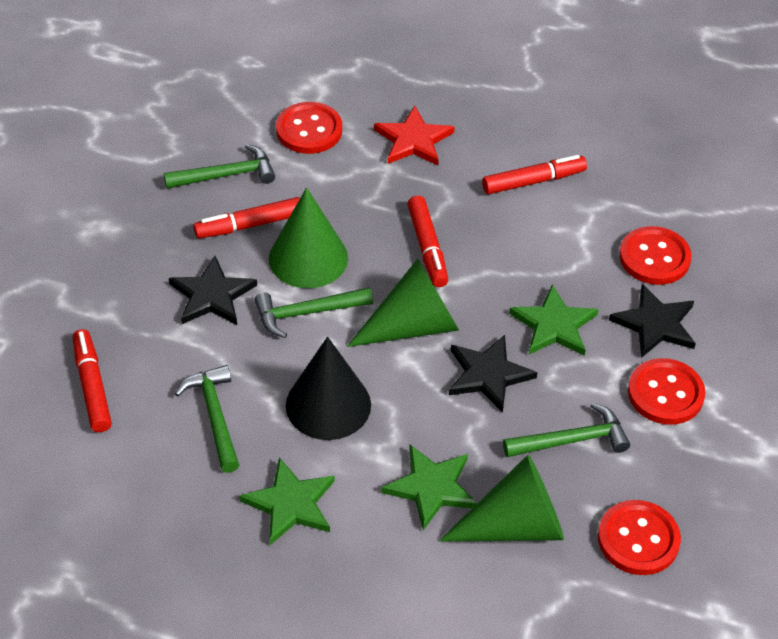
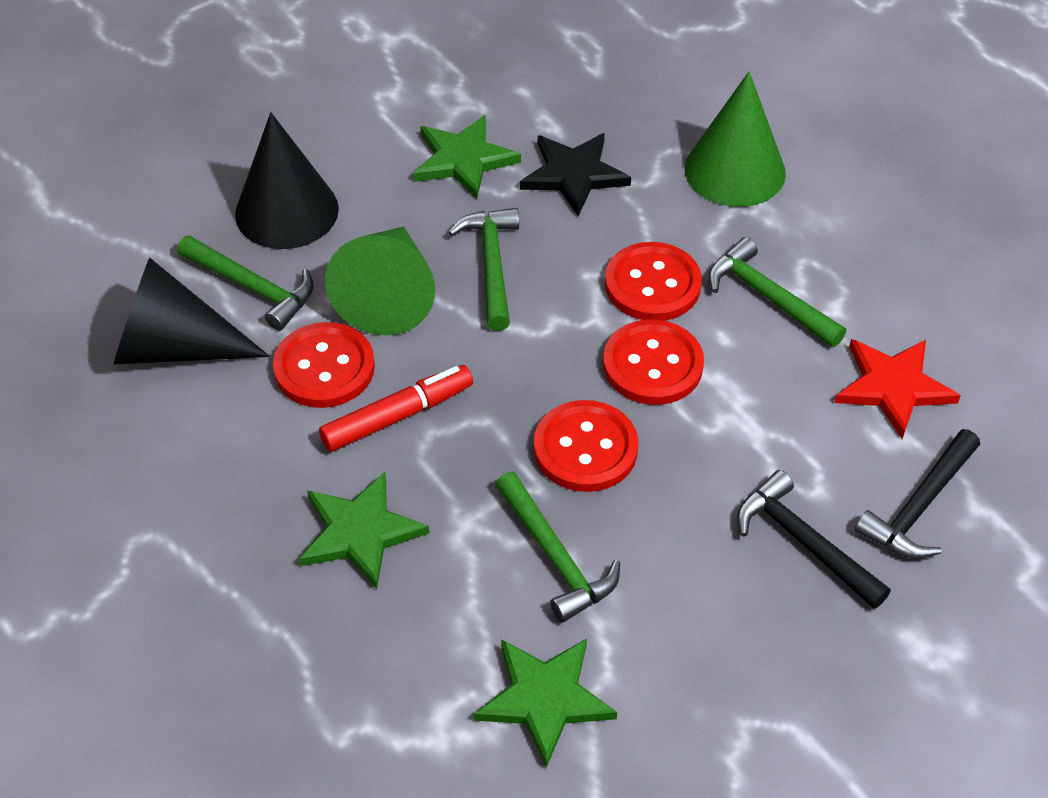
black cone: 1 -> 2
black hammer: 0 -> 2
black star: 3 -> 1
green cone: 3 -> 2
red marker: 4 -> 1

